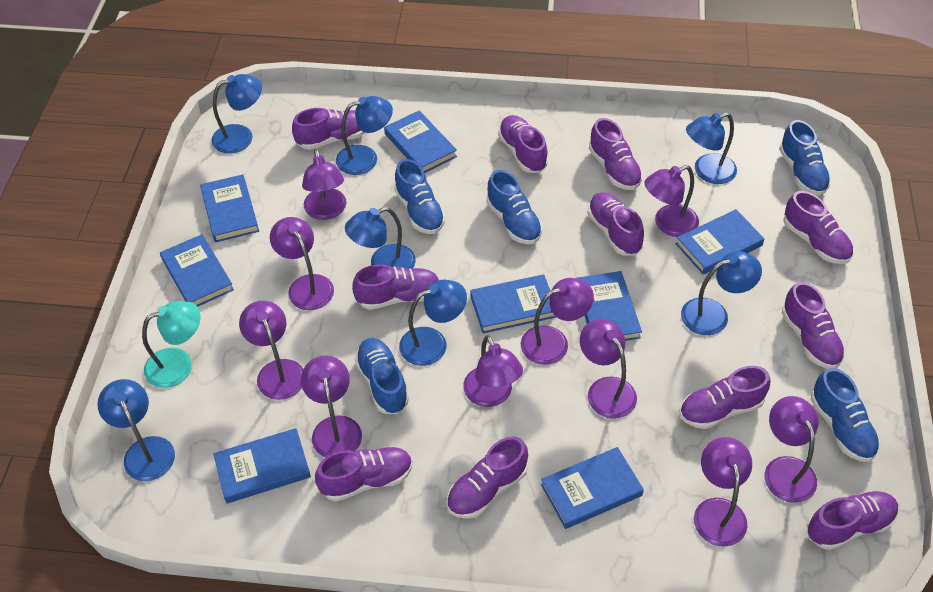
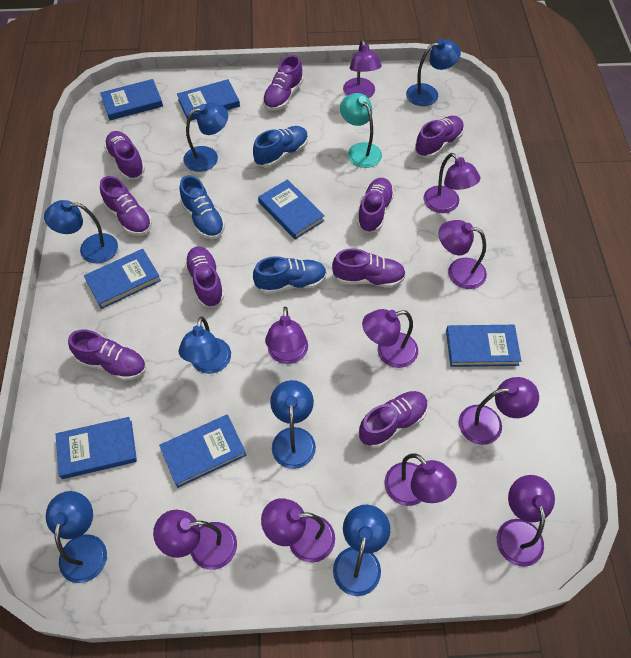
blue book: 8 -> 7
blue shoe: 5 -> 3
purple shoe: 11 -> 9

